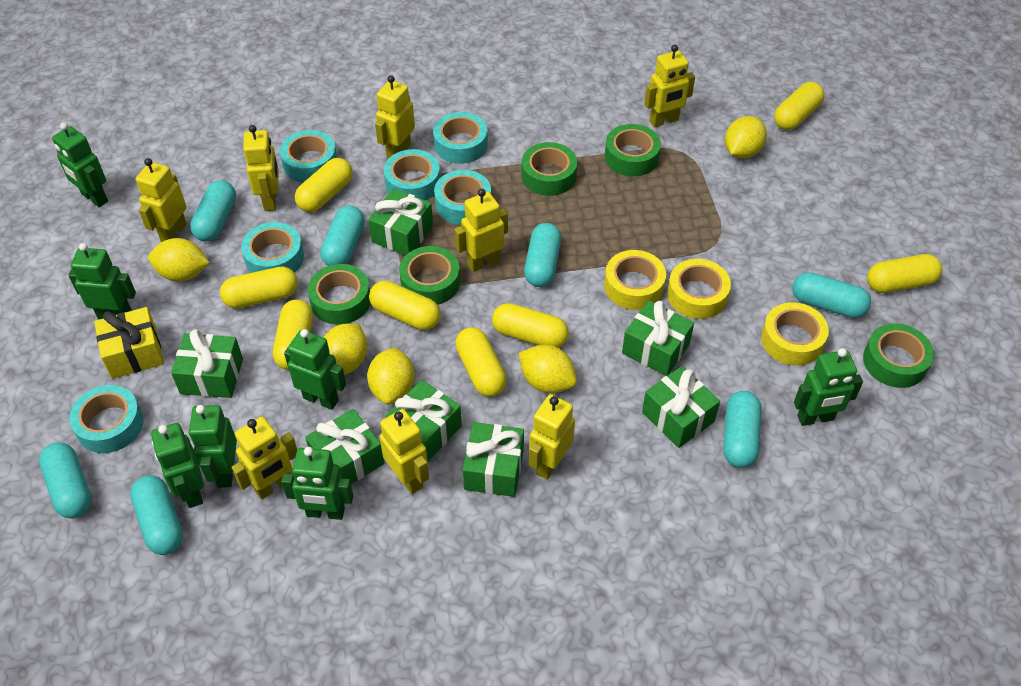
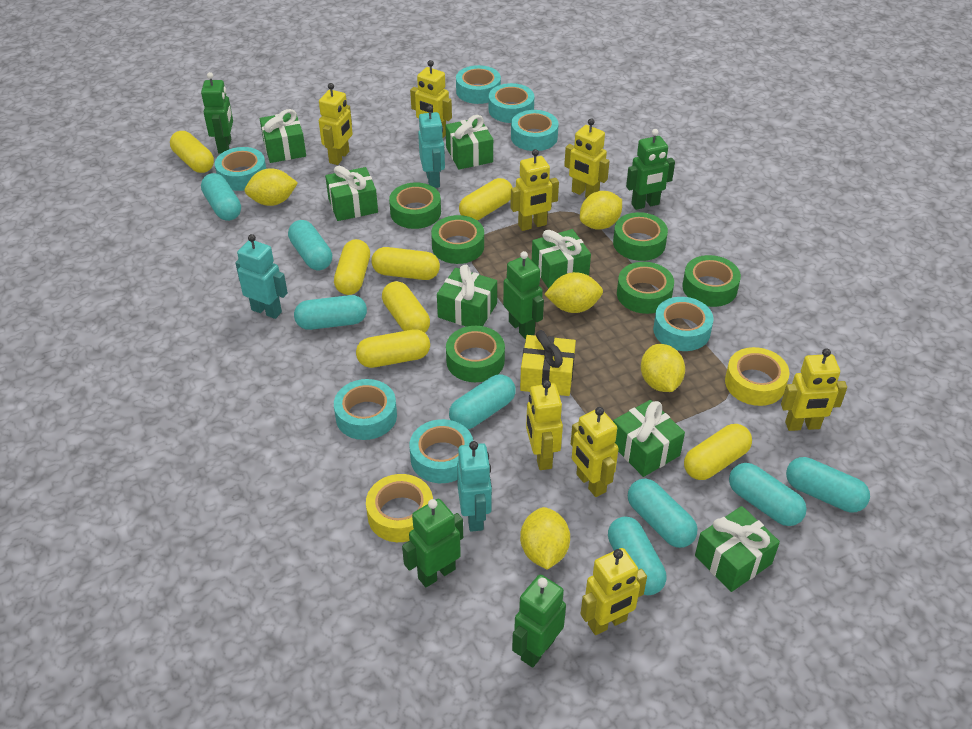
green robot: 7 -> 5
green tape: 5 -> 6
turquoise capsule: 7 -> 8
turquoise robot: 0 -> 3
turquoise tape: 6 -> 7
yellow capsule: 8 -> 7
yellow tape: 3 -> 2

